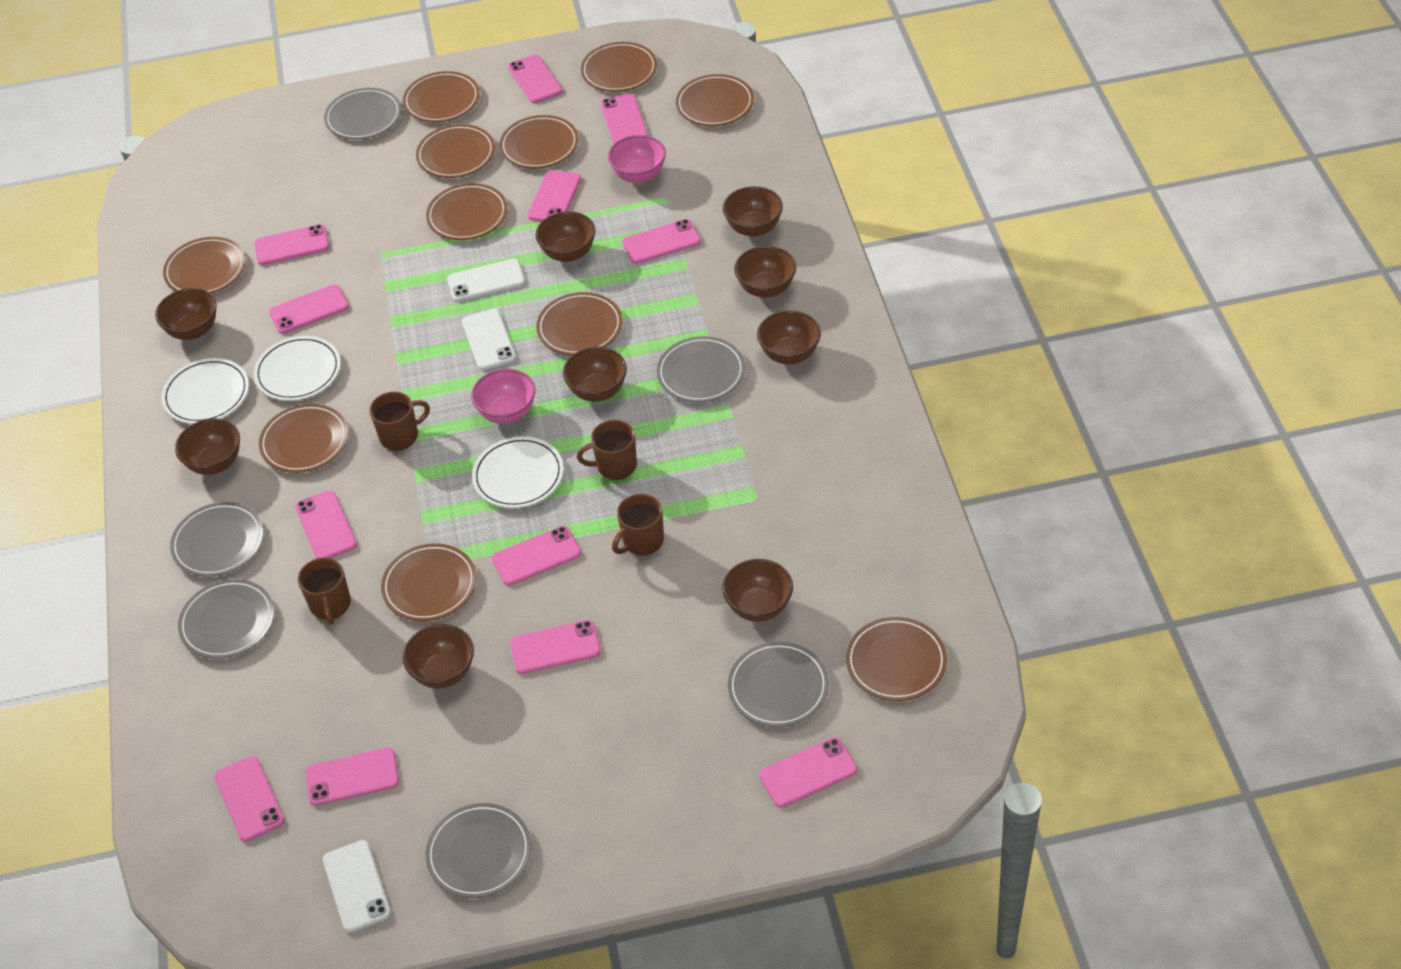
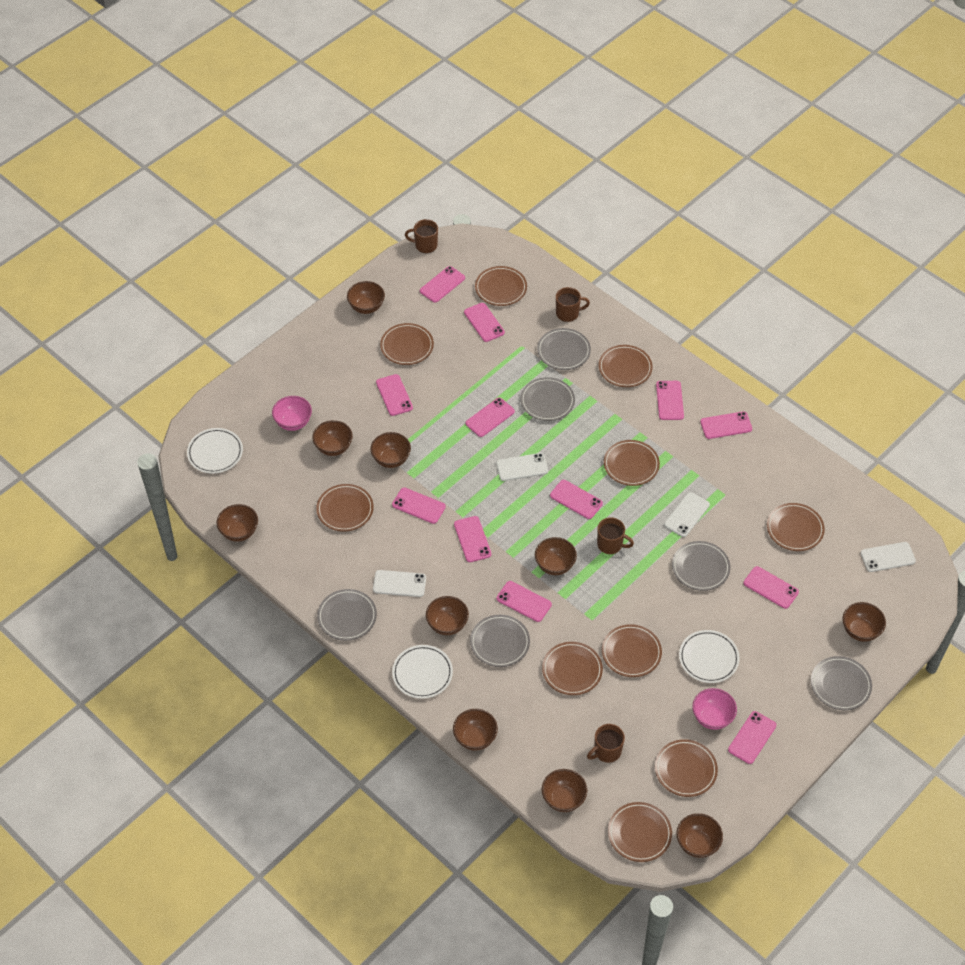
brown bowl: 9 -> 10
brown plate: 11 -> 10
white phone: 3 -> 4

